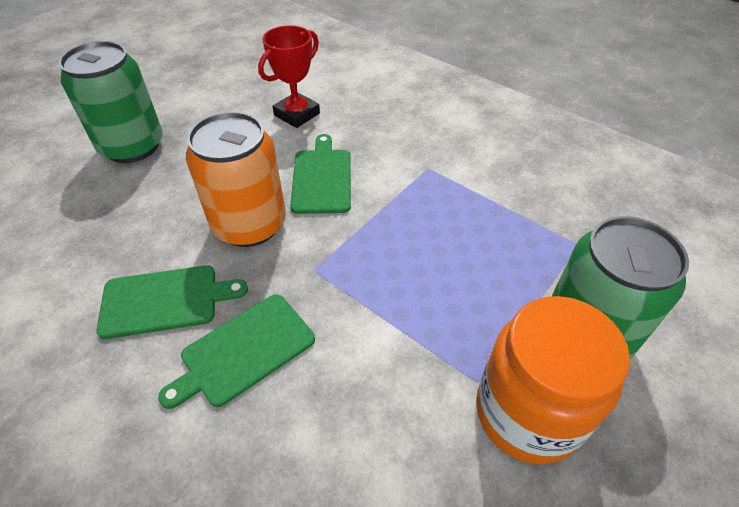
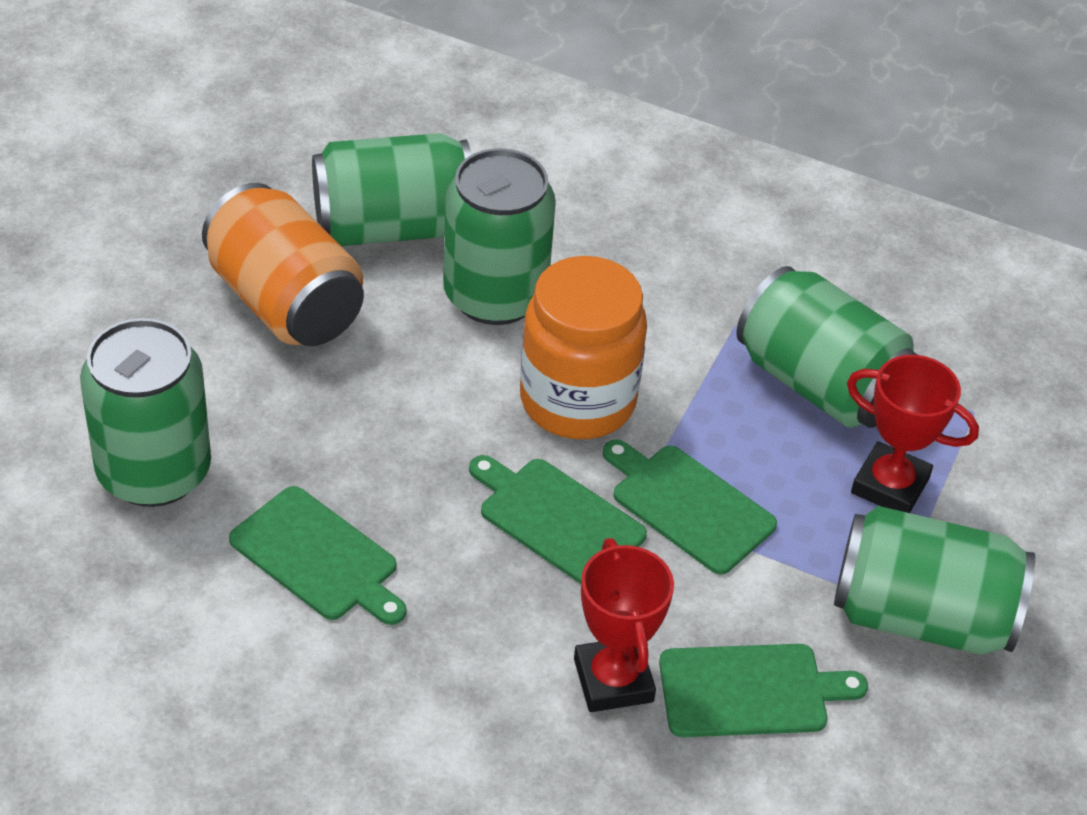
green can: 2 -> 5
green cutting board: 3 -> 4
red trophy: 1 -> 2

